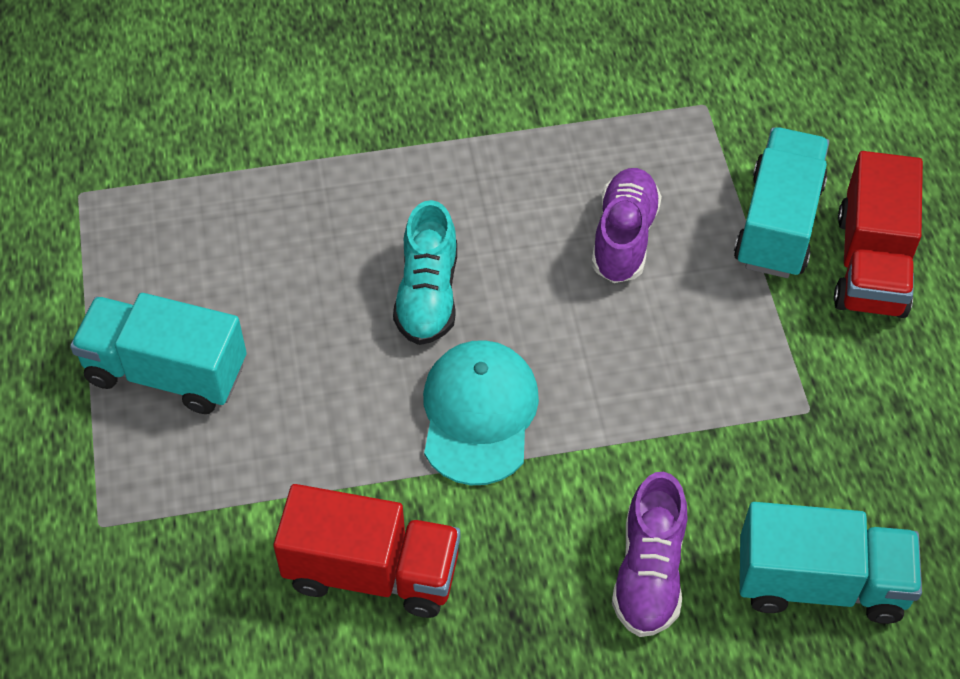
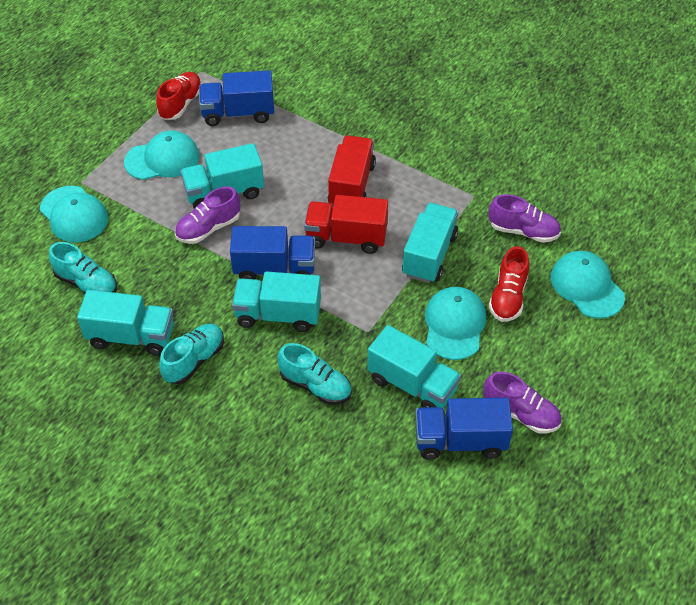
blue truck: 0 -> 3
purple shoe: 2 -> 3
red shoe: 0 -> 2
turquoise cap: 1 -> 4
turquoise shoe: 1 -> 3
turquoise truck: 3 -> 5

